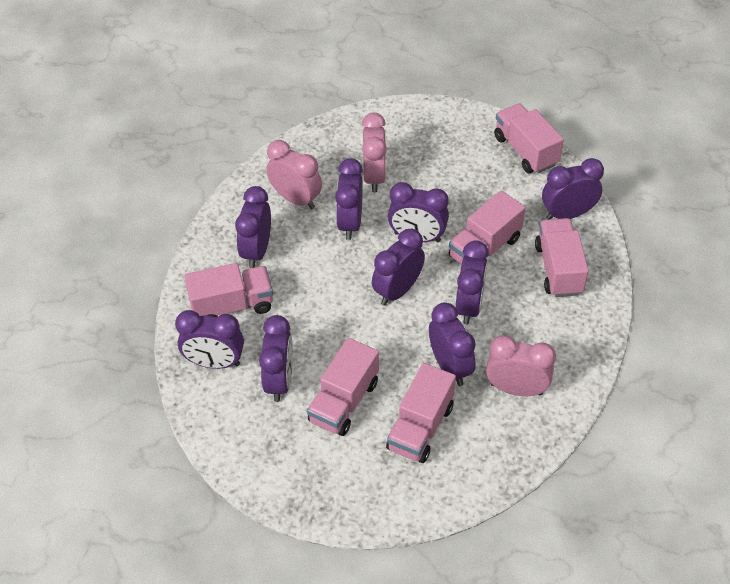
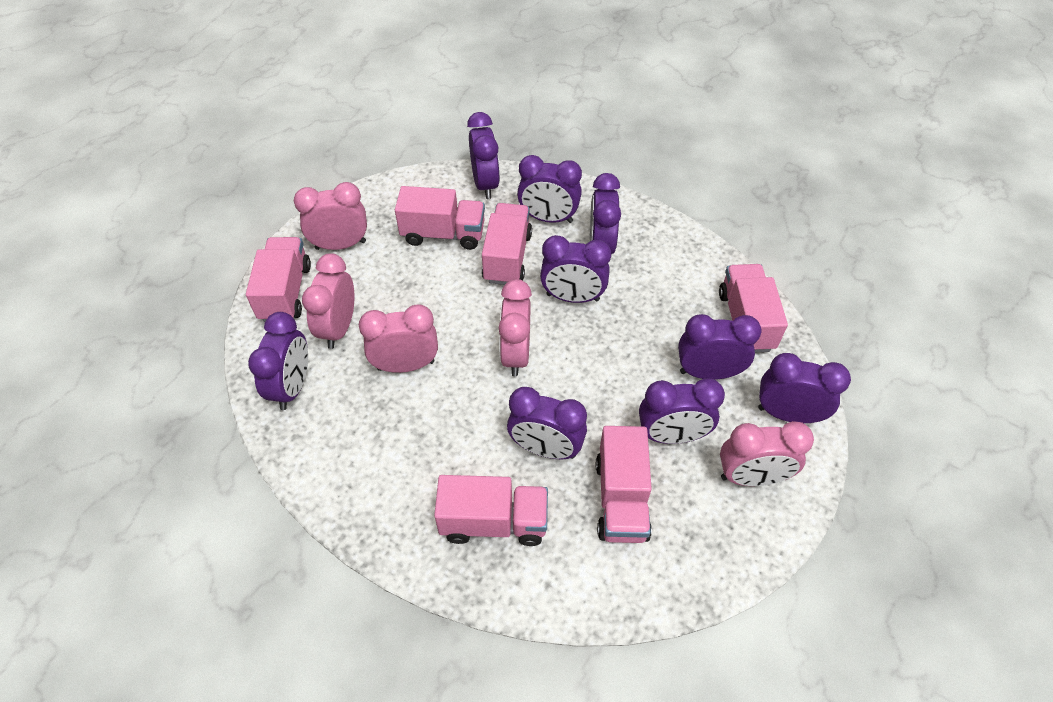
pink clock: 3 -> 5

